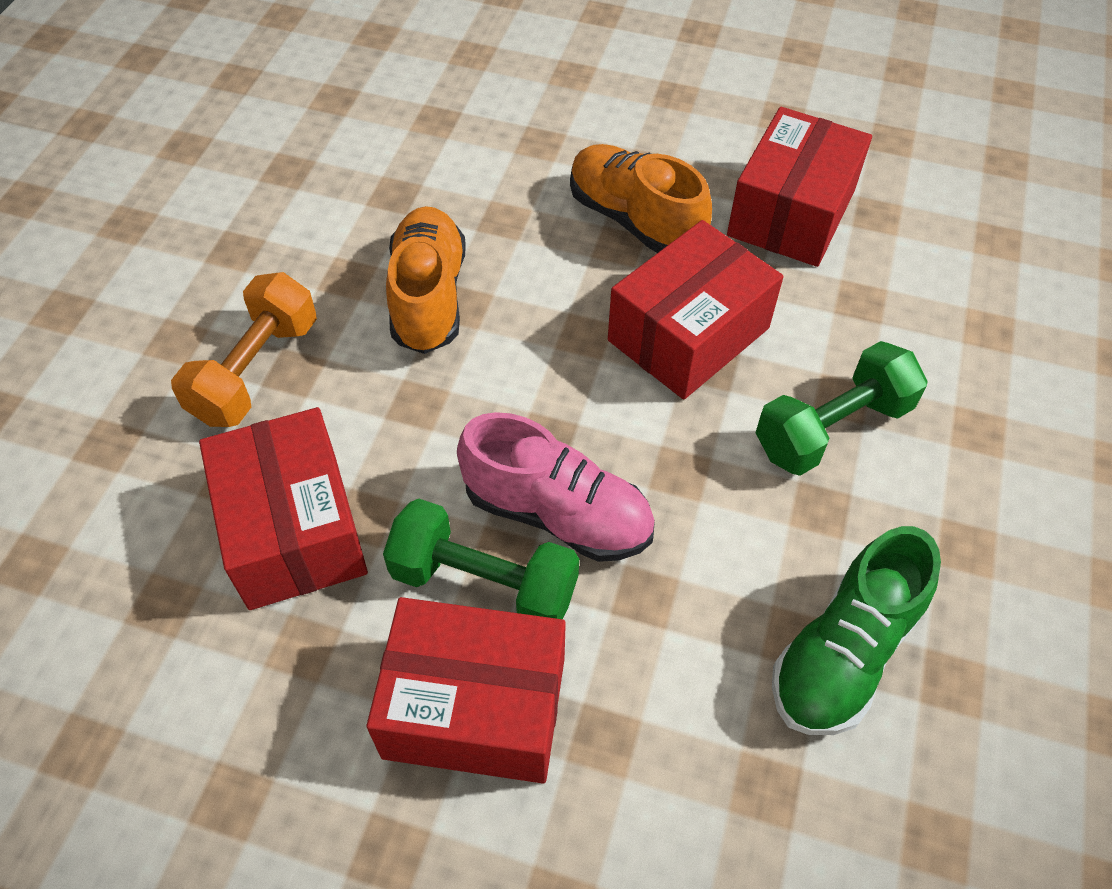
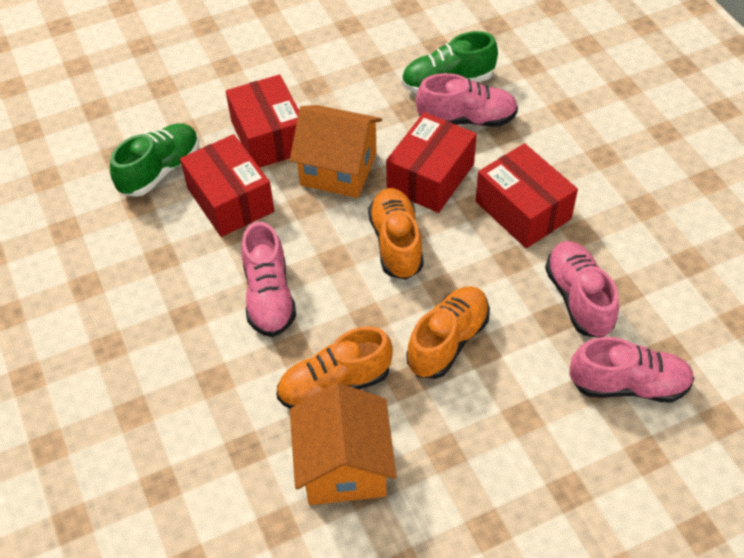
green dumbbell: 2 -> 0
green shoe: 1 -> 2
orange dumbbell: 1 -> 0
orange house: 0 -> 2
orange shoe: 2 -> 3
pink shoe: 1 -> 4

